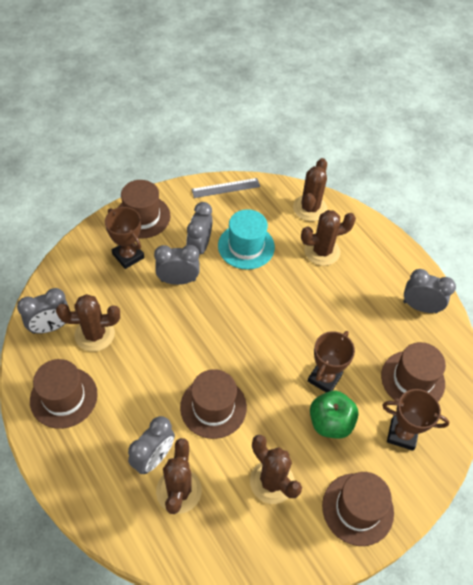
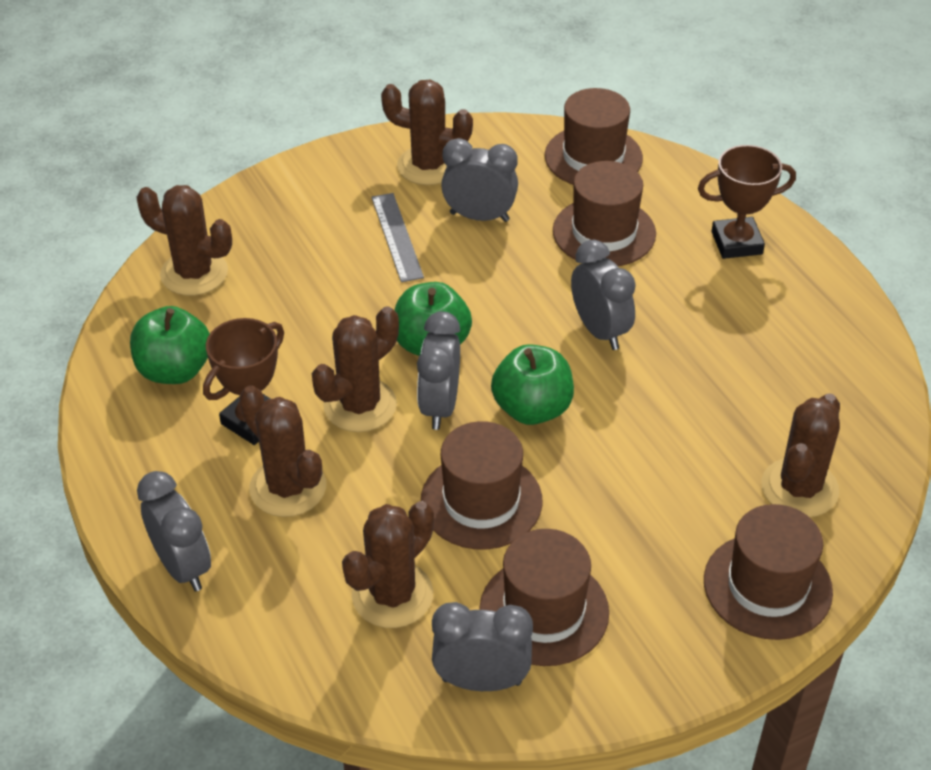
brown cactus: 5 -> 6
brown trophy: 3 -> 2
green apple: 1 -> 3
turquoise hat: 1 -> 0

